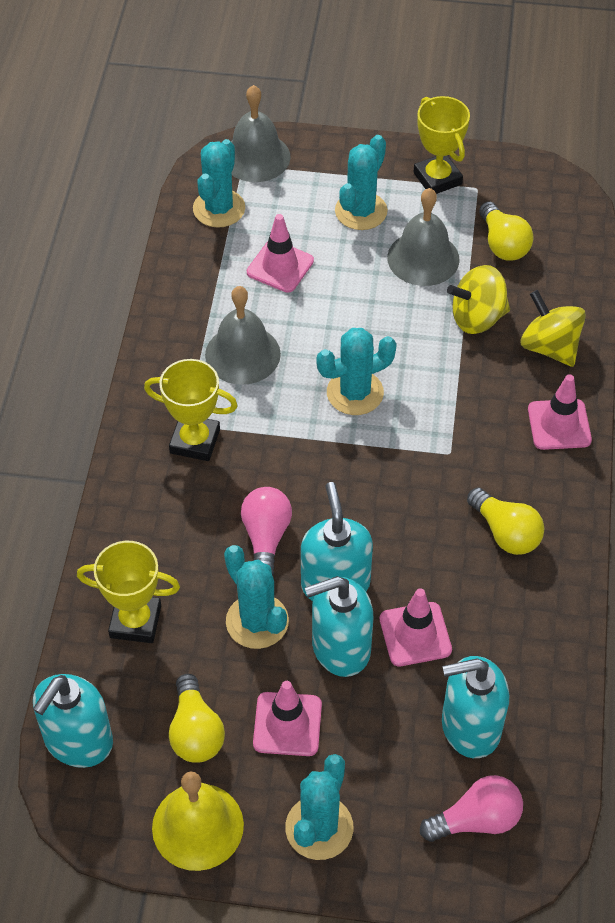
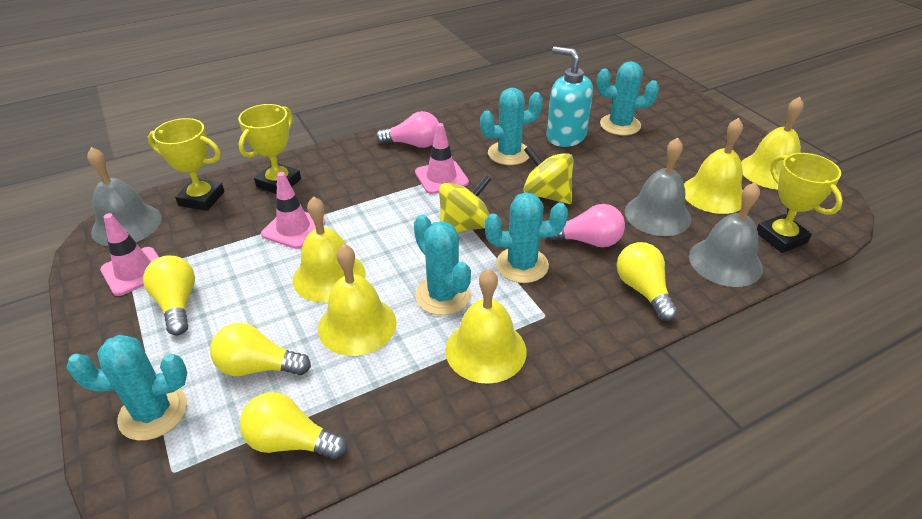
pink traffic cone: 4 -> 3
turquoise soap dispenser: 4 -> 1
yellow bell: 1 -> 5
yellow light bulb: 3 -> 4

